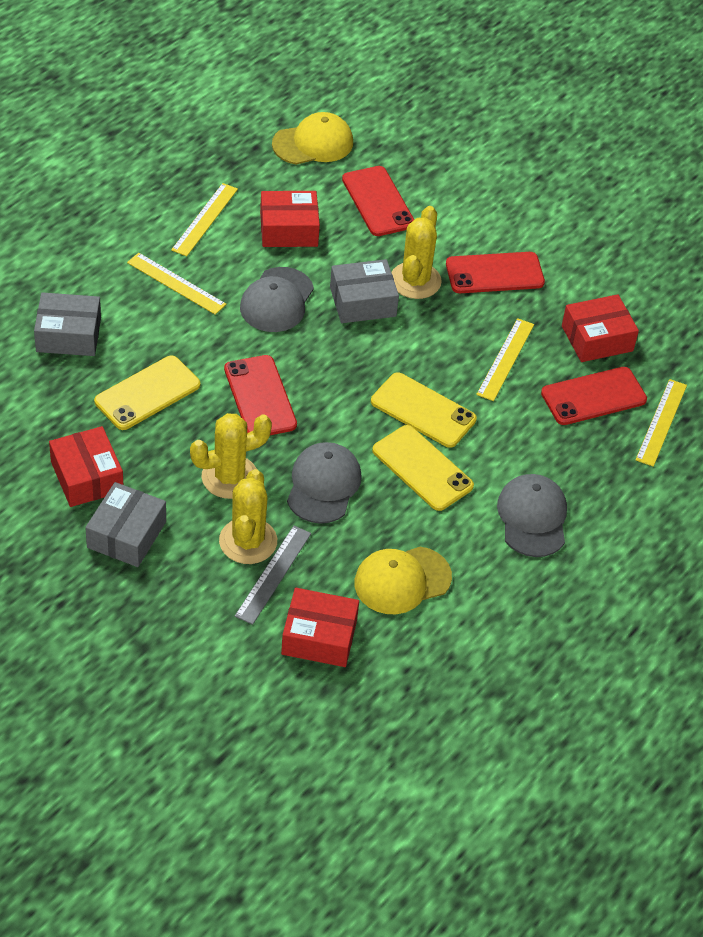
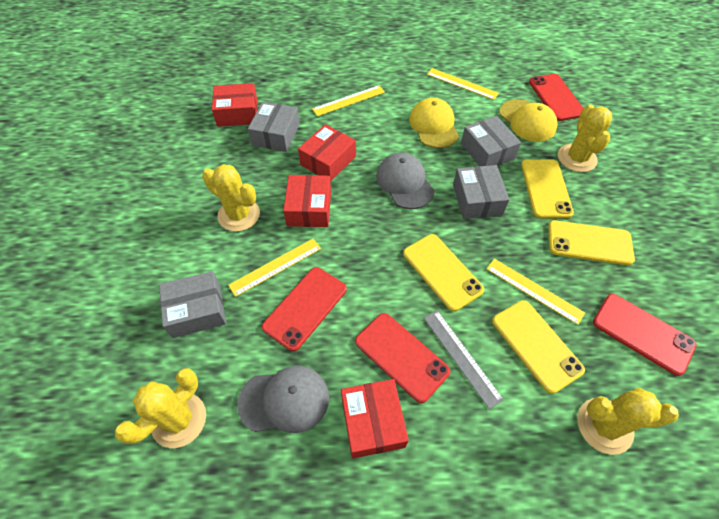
grey box: 3 -> 4
grey cap: 3 -> 2
yellow cactus: 3 -> 4
yellow phone: 3 -> 4

